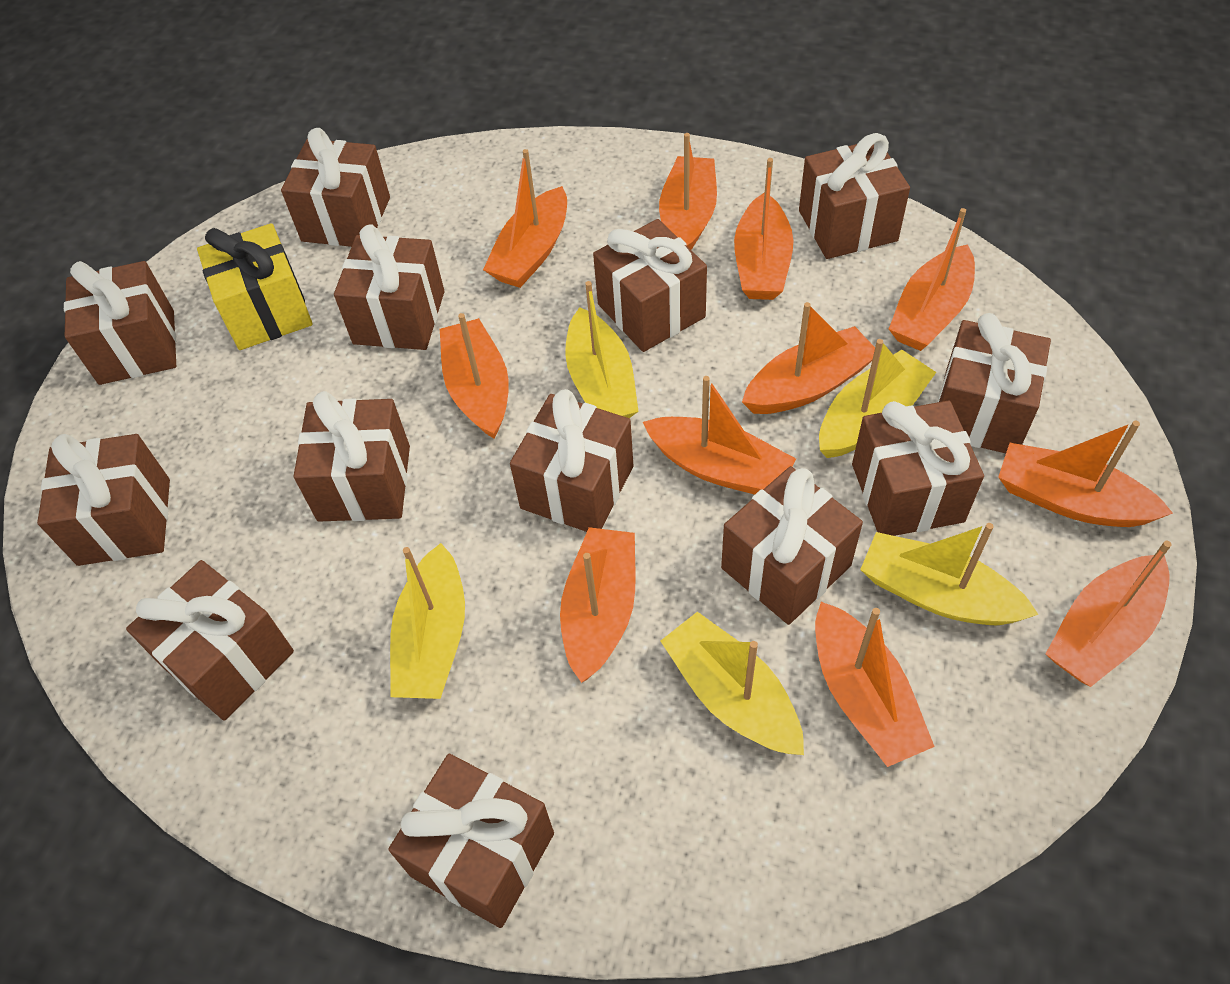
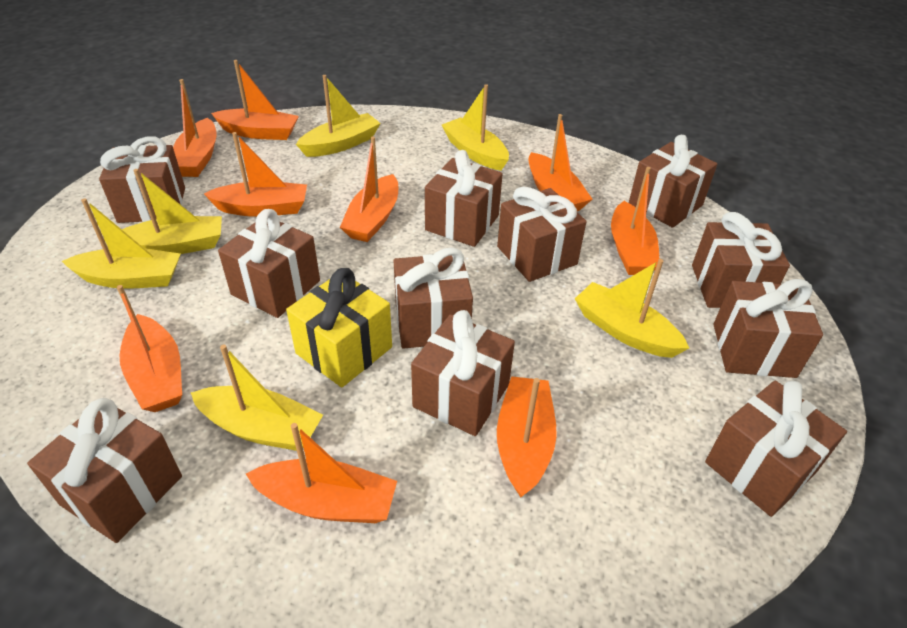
brown gift: 13 -> 11
orange boat: 11 -> 9
yellow boat: 5 -> 6

